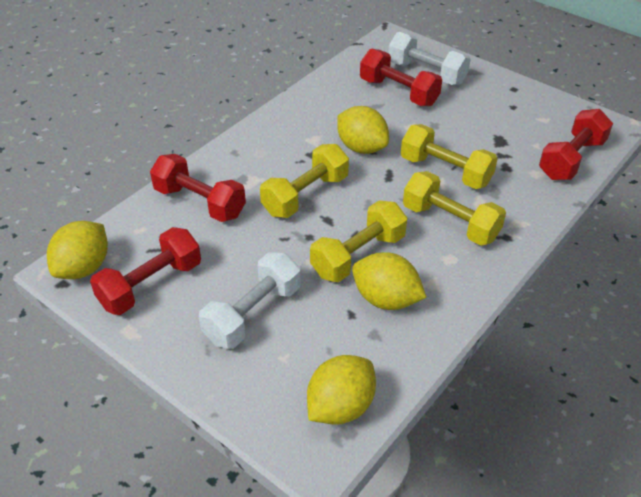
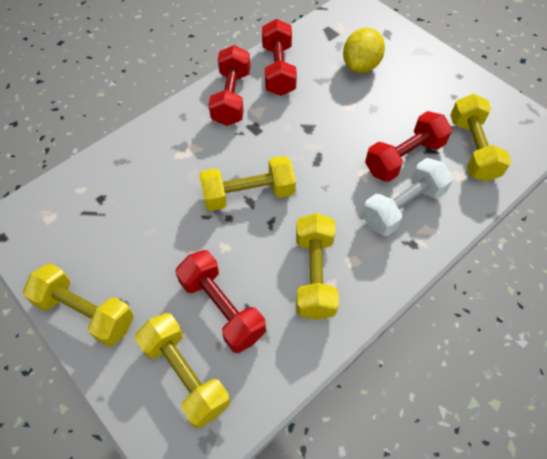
white dumbbell: 2 -> 1
yellow dumbbell: 4 -> 5
yellow lemon: 4 -> 1

